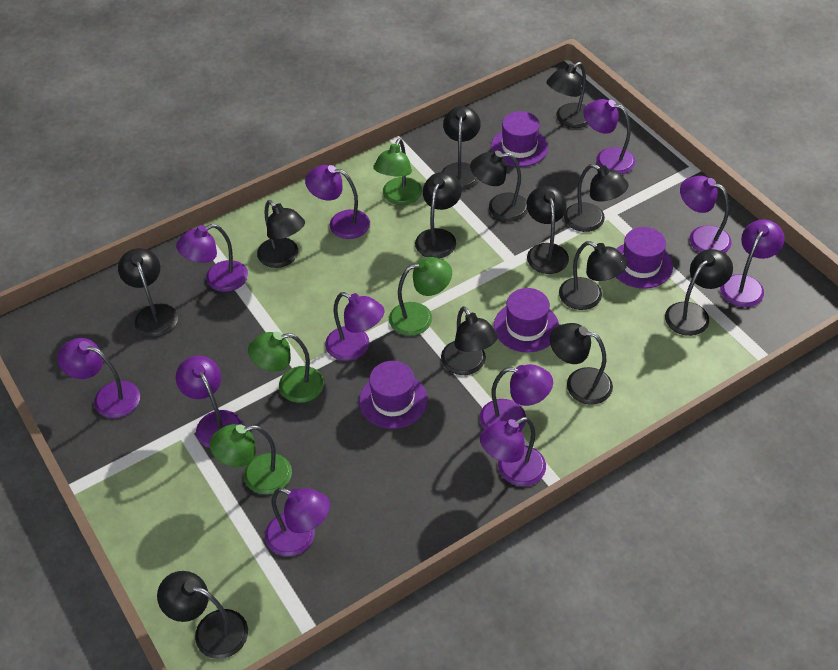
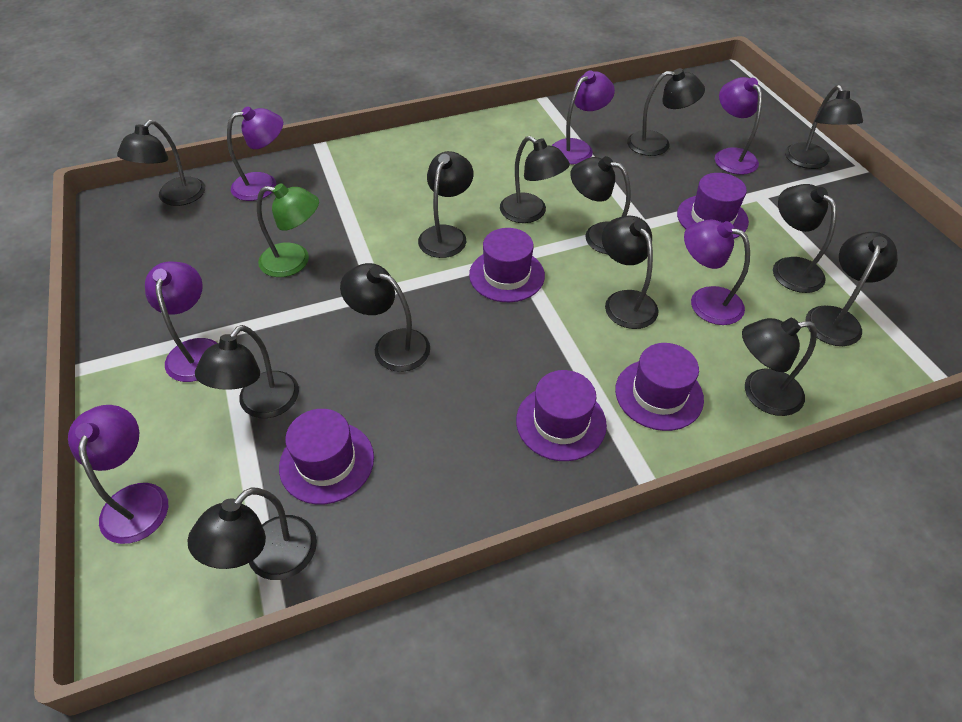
green lamp: 4 -> 1
purple hat: 4 -> 5
purple lamp: 11 -> 6

